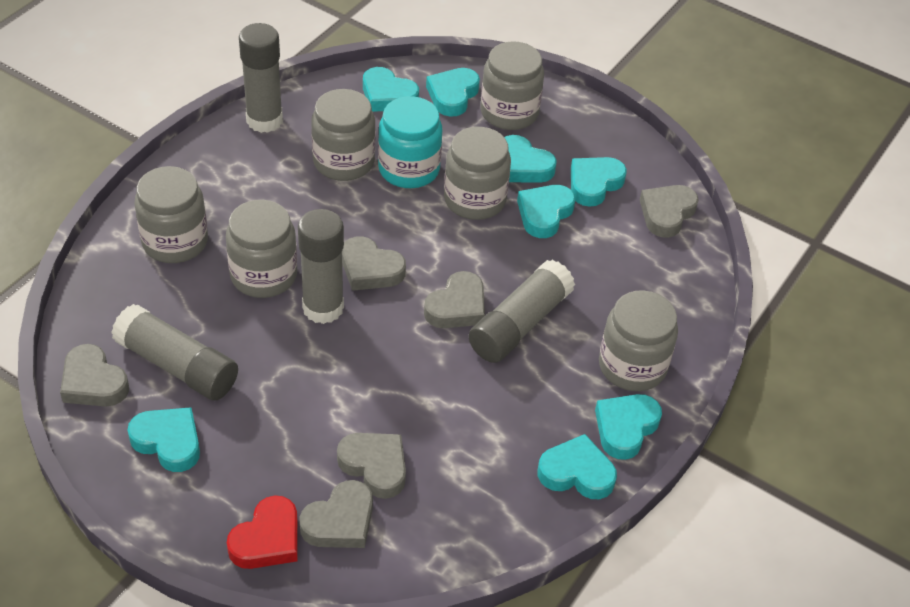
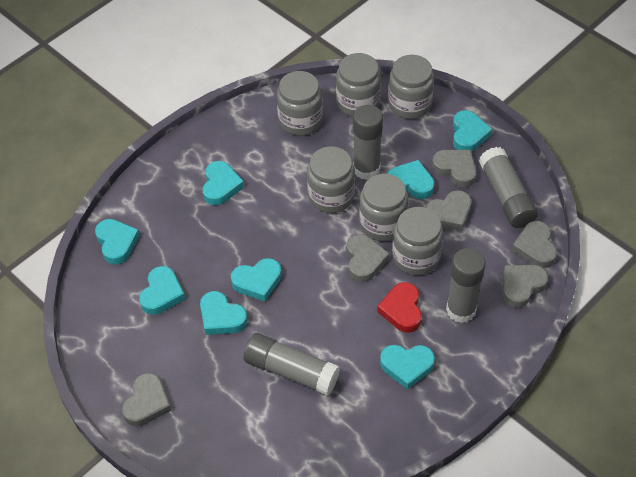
turquoise jar: 1 -> 0

